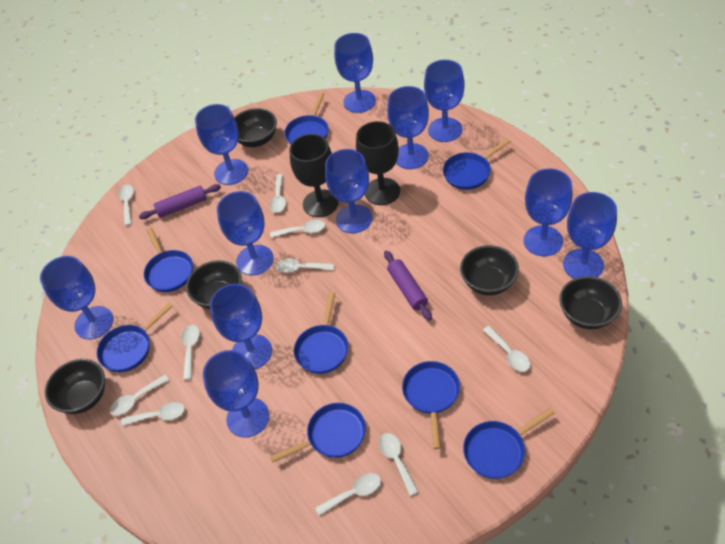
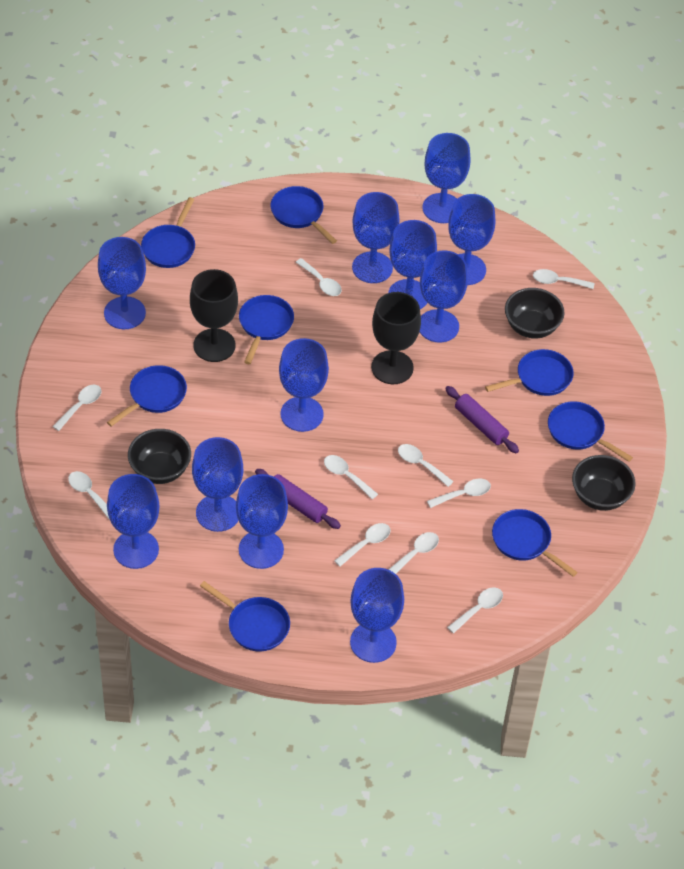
black bowl: 5 -> 3

